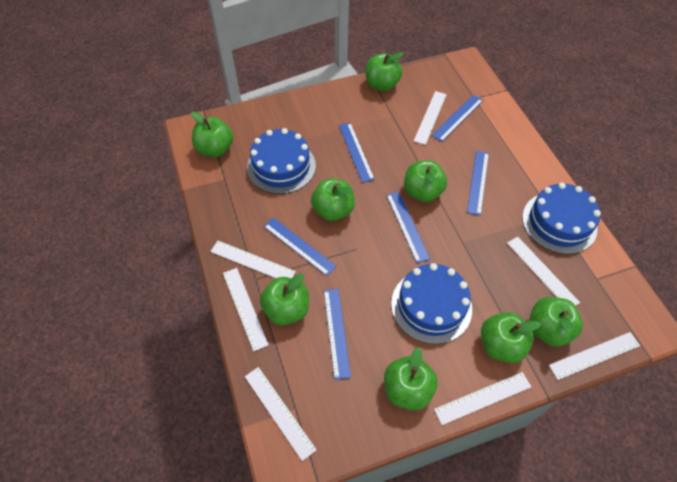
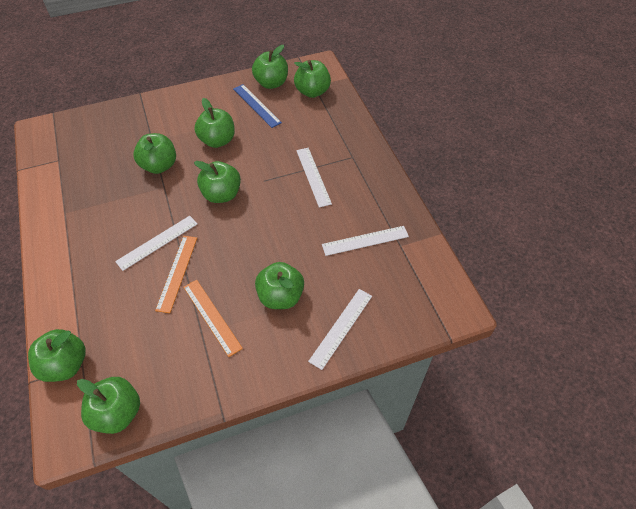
blue cake: 3 -> 0
blue ruler: 6 -> 1
orange ruler: 0 -> 2
white ruler: 7 -> 4

